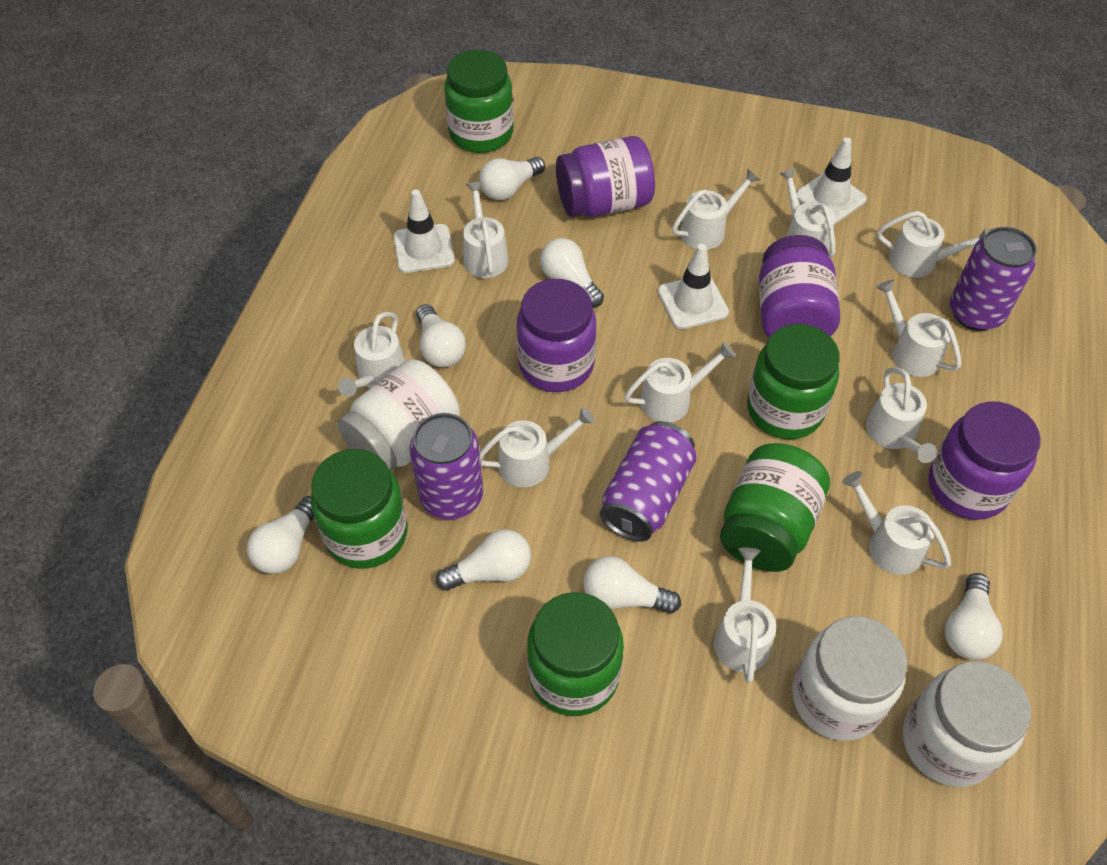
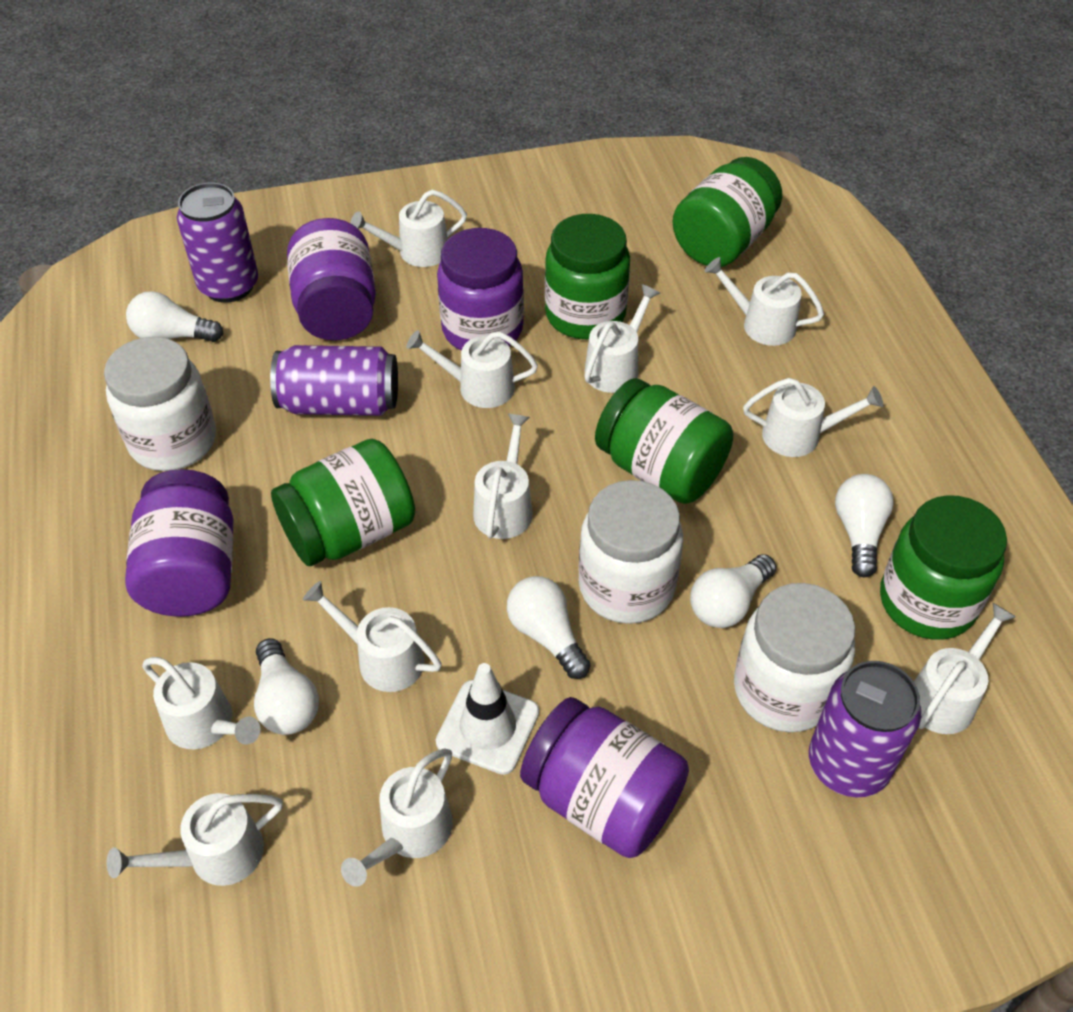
white light bulb: 7 -> 5
white traffic cone: 3 -> 1

